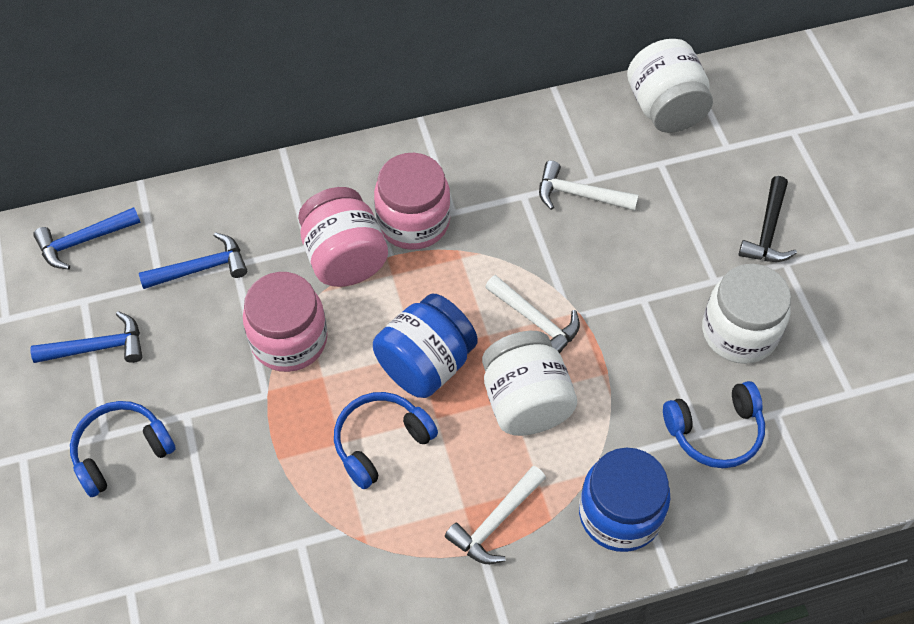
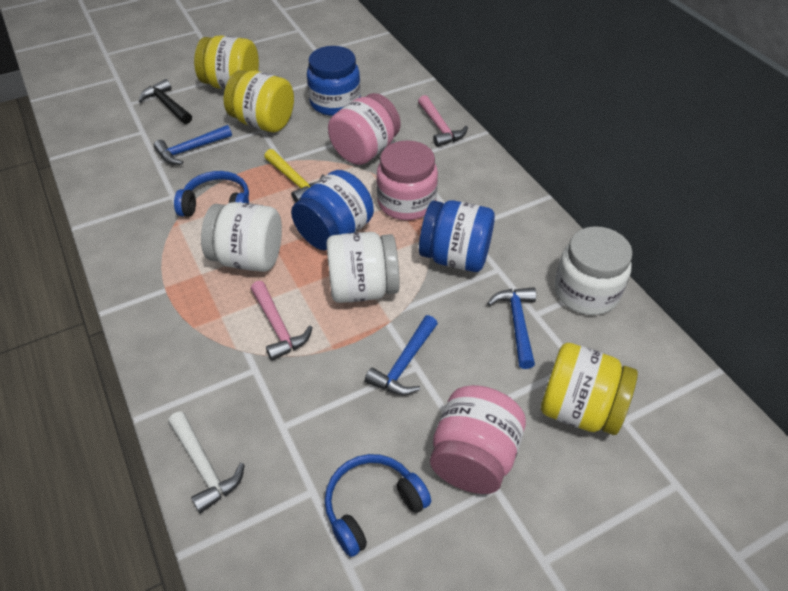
blue headphones: 3 -> 2
blue jar: 2 -> 3
pink hammer: 0 -> 2
white hammer: 3 -> 1
yellow hammer: 0 -> 1
yellow jar: 0 -> 3

